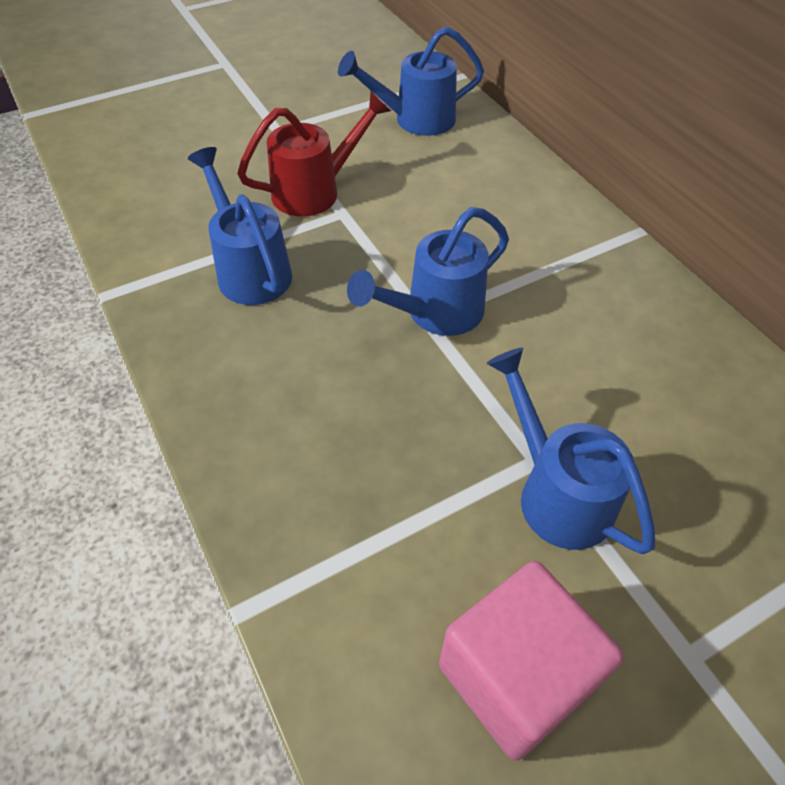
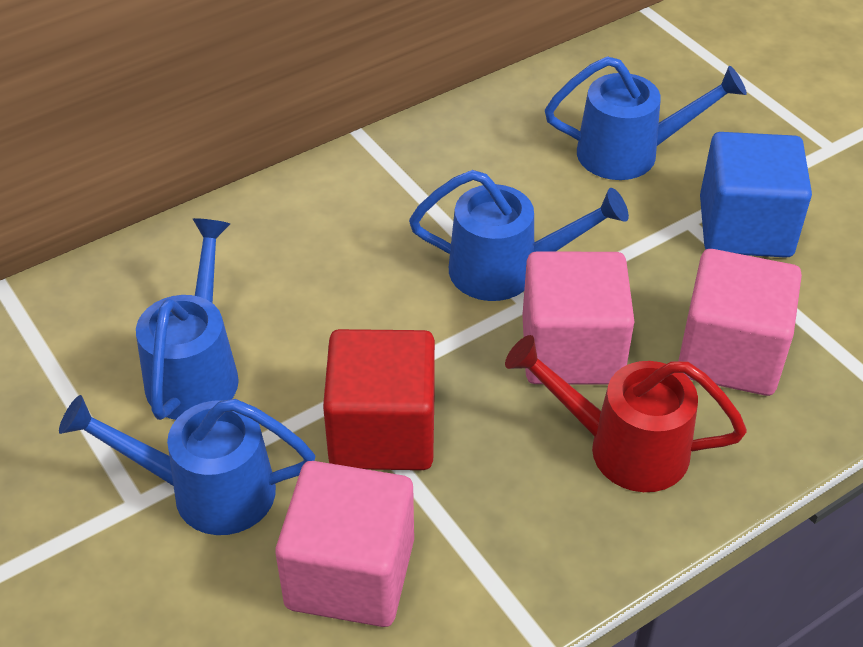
blue cube: 0 -> 1
pink cube: 1 -> 3
red cube: 0 -> 1

